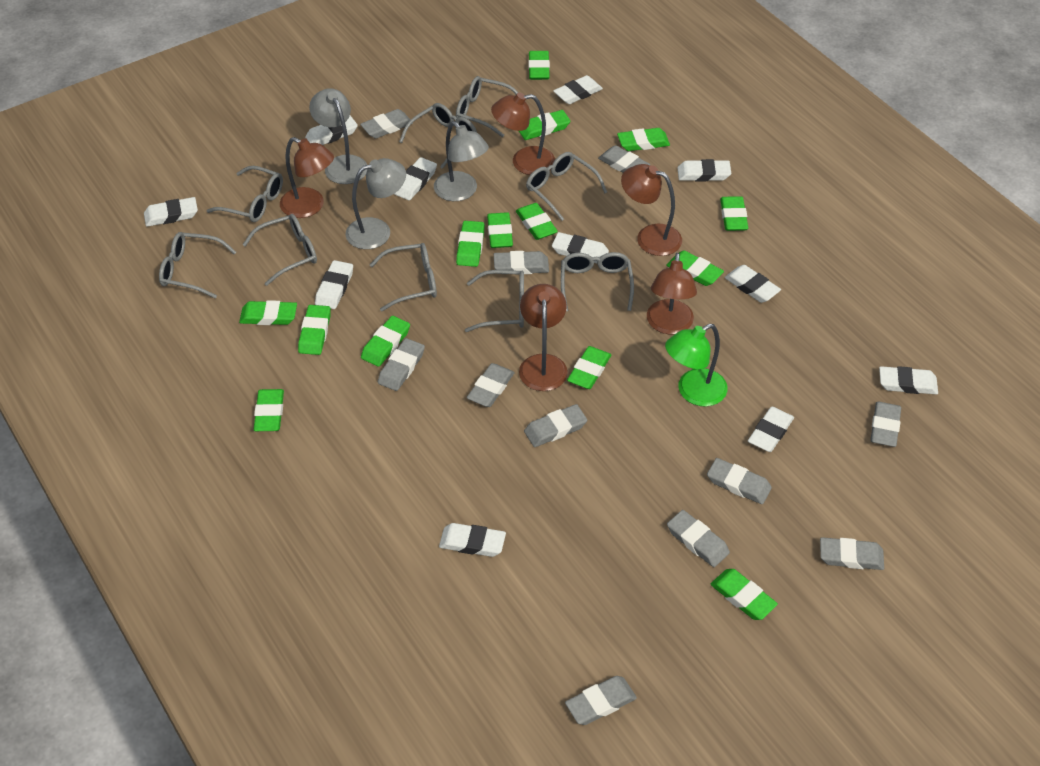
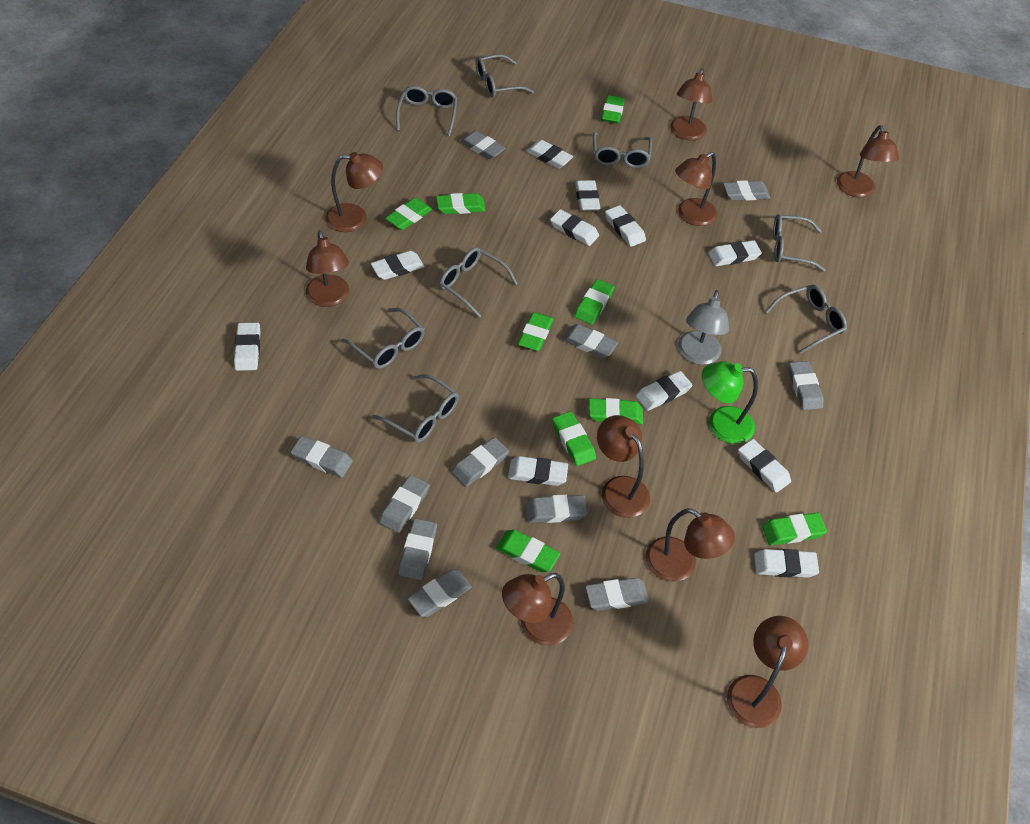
brown lamp: 5 -> 9
green eraser: 14 -> 9
grey glasses: 9 -> 8
grey lamp: 3 -> 1

